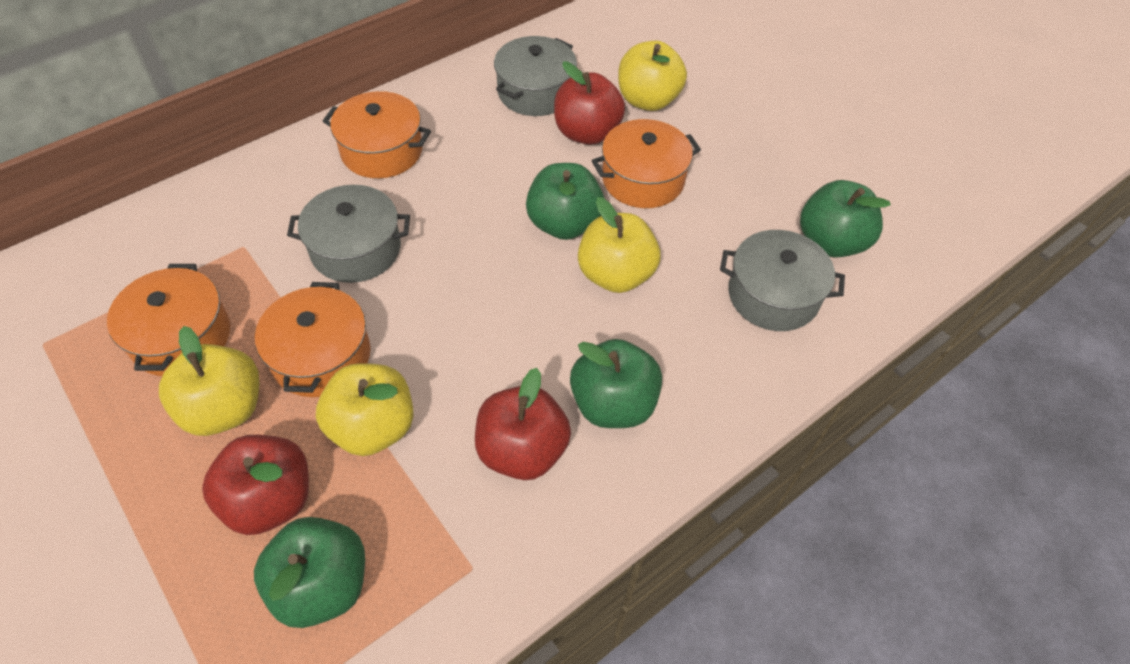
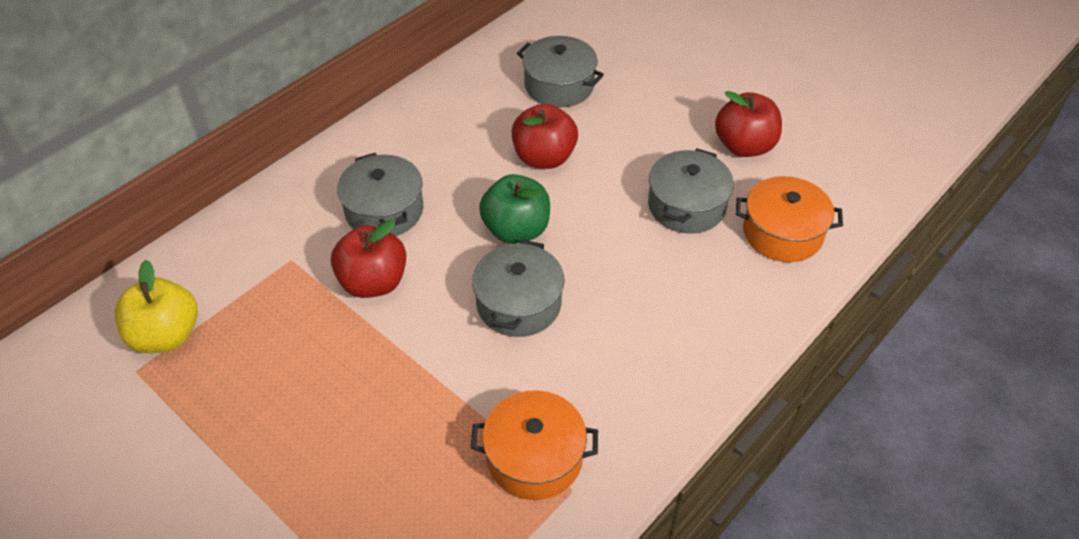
green apple: 4 -> 1
grey pot: 3 -> 4
orange pot: 4 -> 2
yellow apple: 4 -> 1

